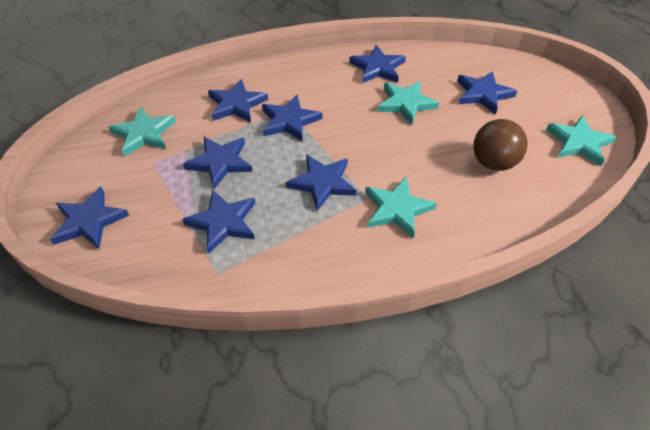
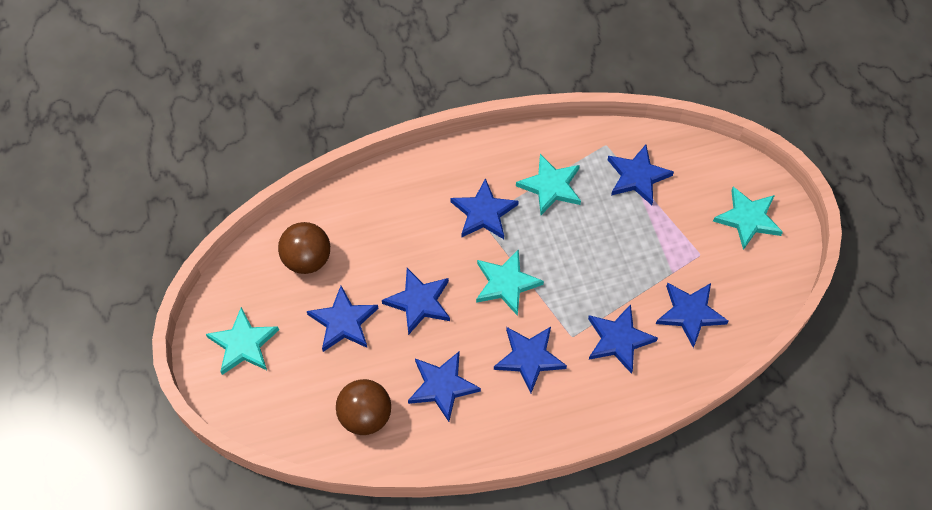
brown ball: 1 -> 2

